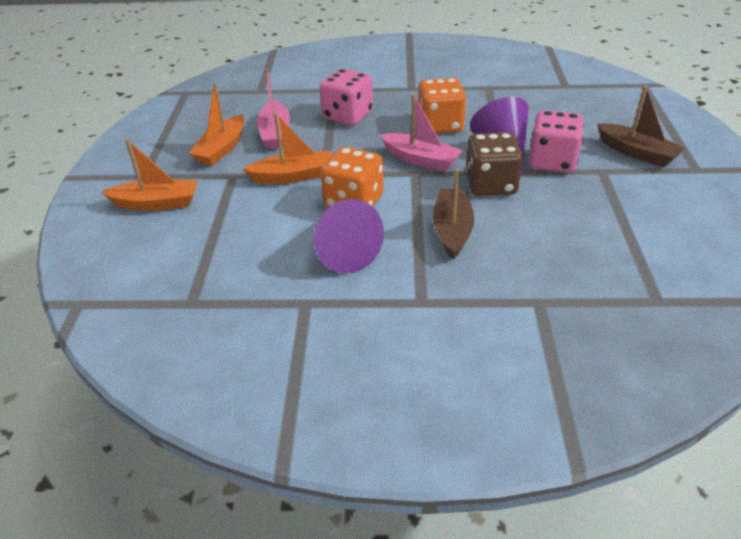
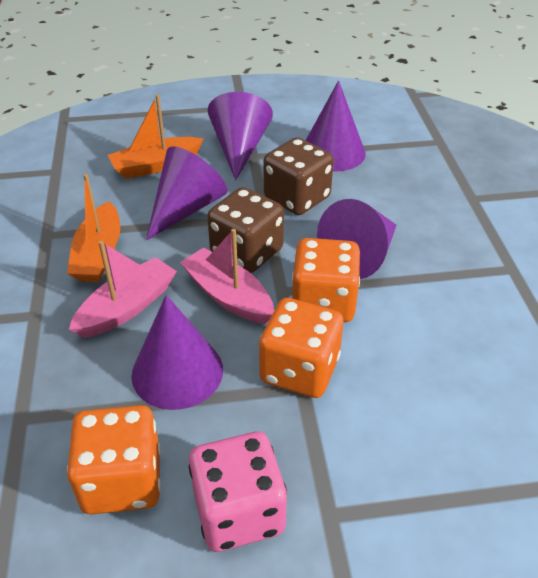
brown boat: 2 -> 0
brown dice: 1 -> 2
orange boat: 3 -> 2
orange dice: 2 -> 3
pink dice: 2 -> 1
purple cone: 2 -> 5

